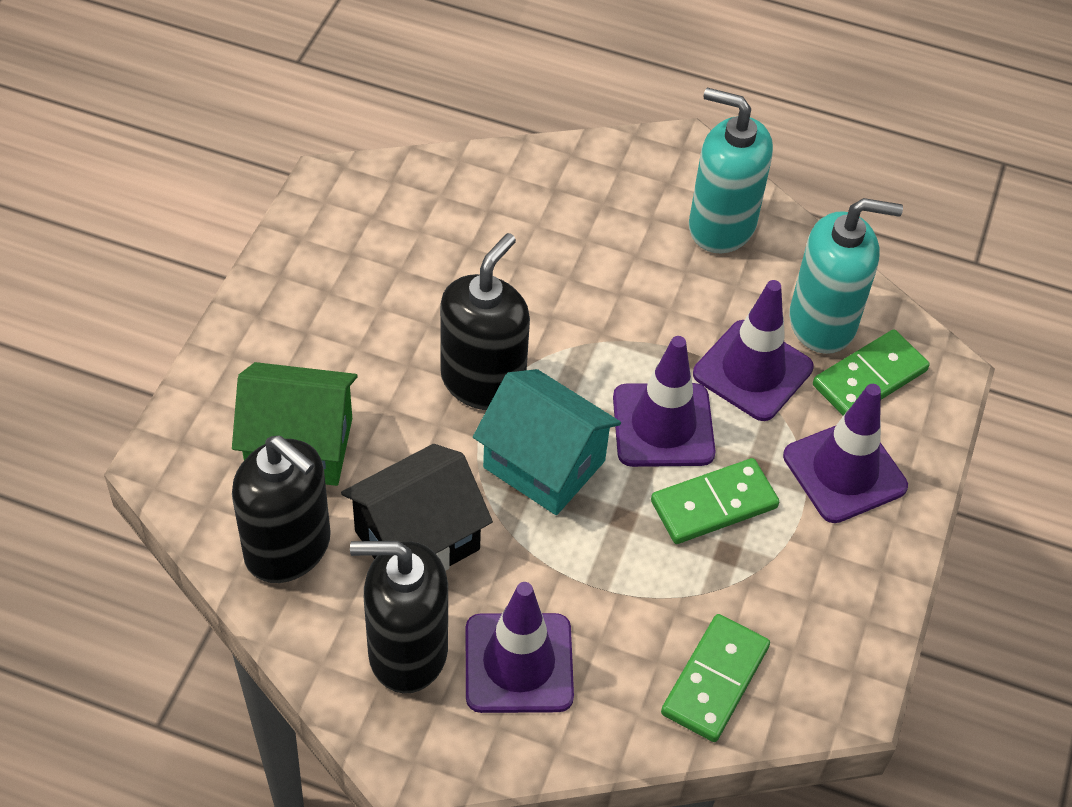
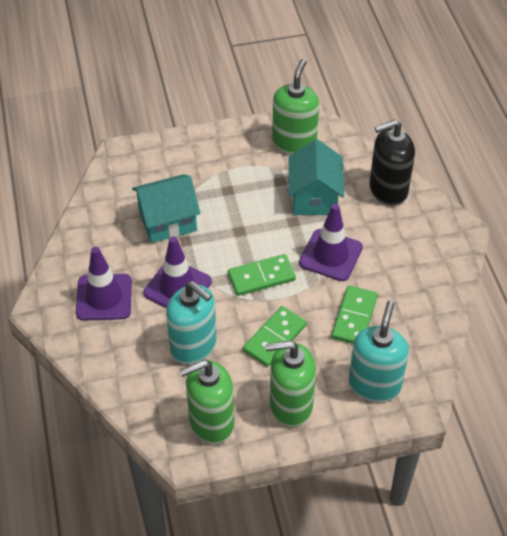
black house: 1 -> 0
black soap dispenser: 3 -> 1
green house: 1 -> 0
green soap dispenser: 0 -> 3
purple traffic cone: 4 -> 3
turquoise house: 1 -> 2

